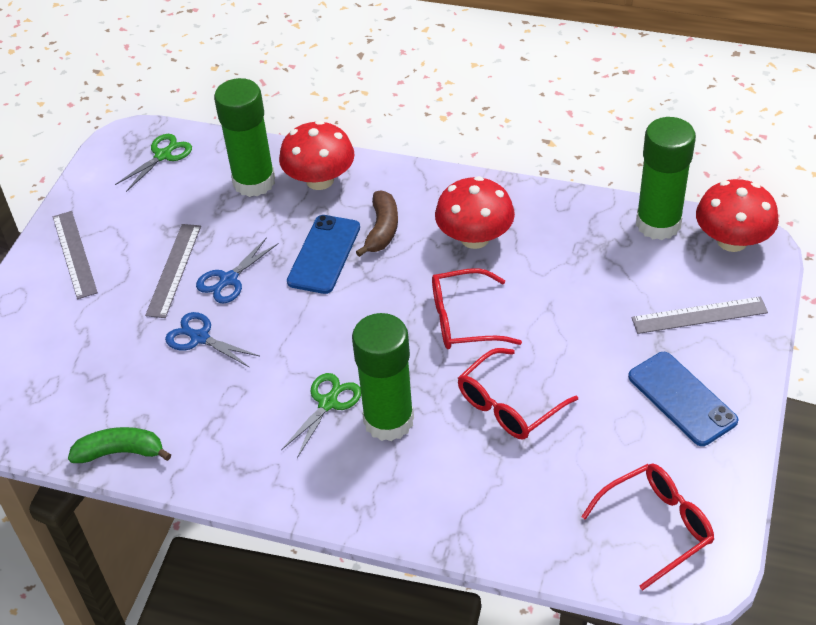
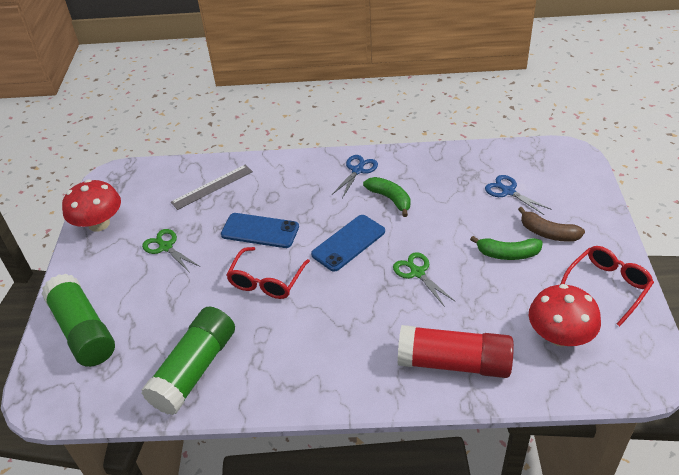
green banana: 1 -> 2
green glue stick: 3 -> 2
grey ruler: 3 -> 1
red glasses: 3 -> 2
red glue stick: 0 -> 1
red mushroom: 3 -> 2

